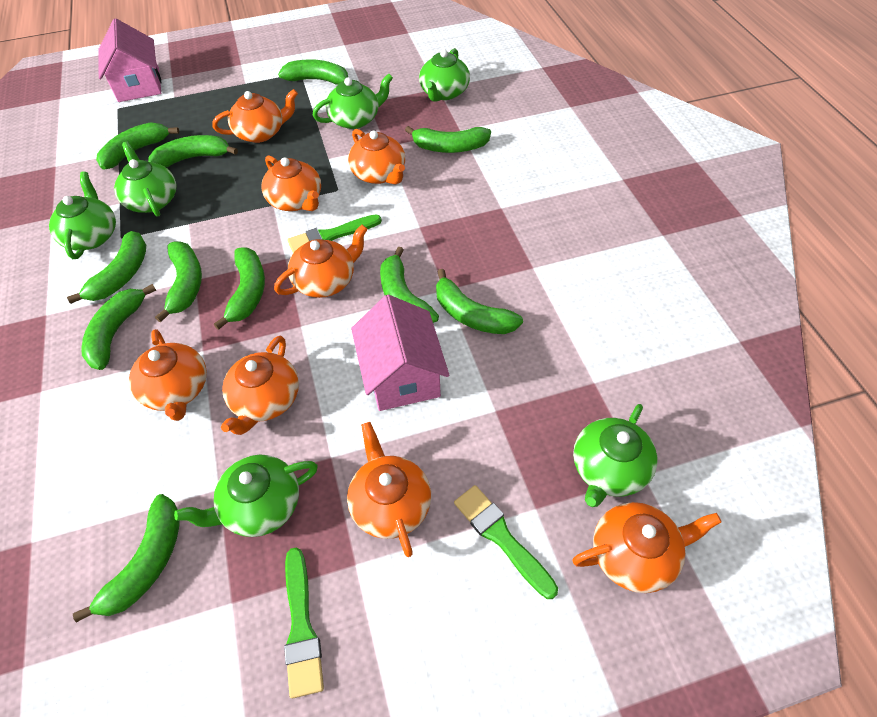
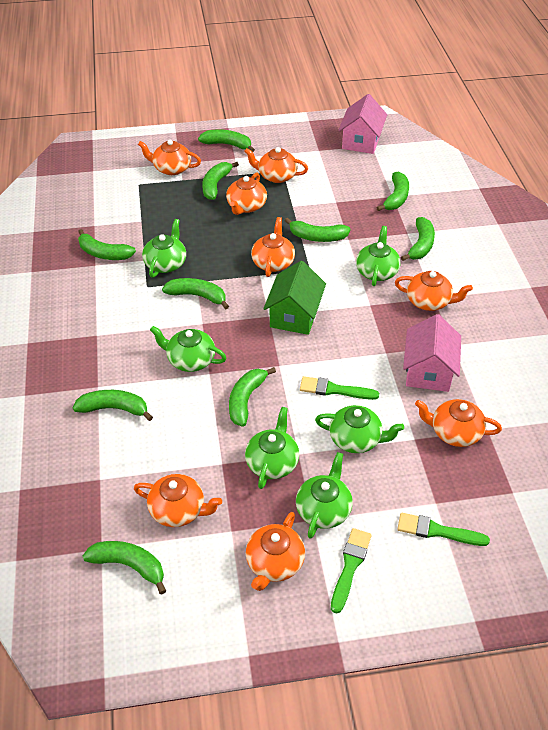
green banana: 11 -> 10
green house: 0 -> 1

